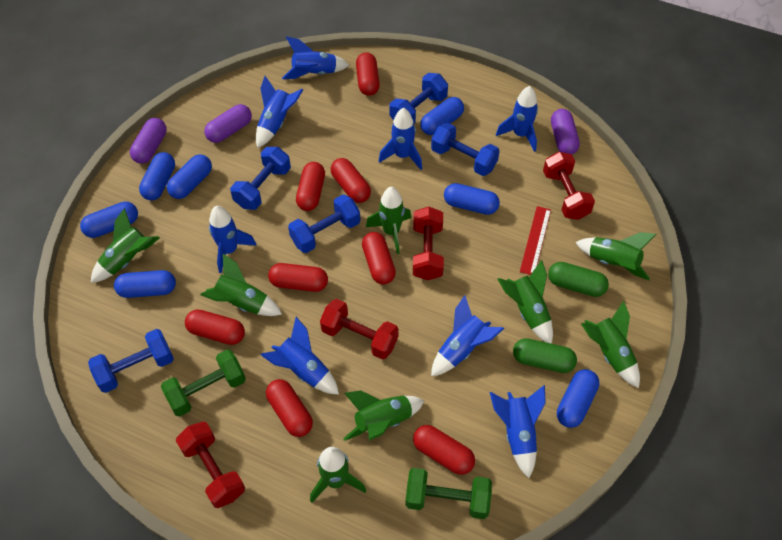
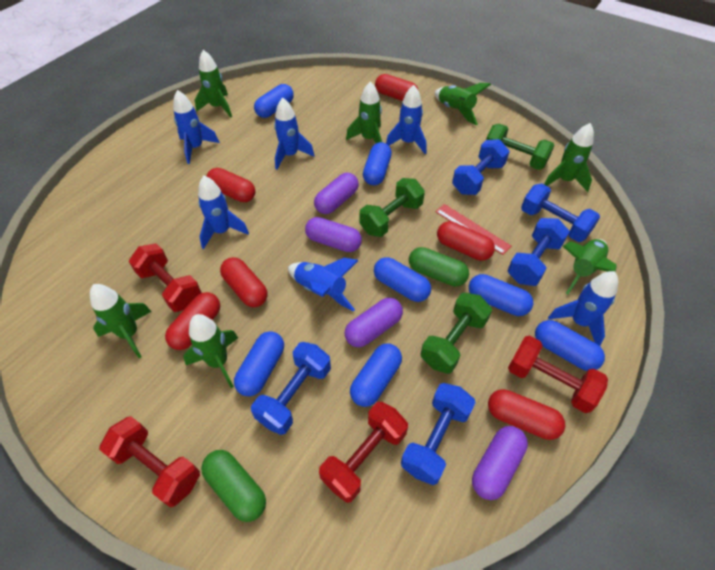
blue rocket: 8 -> 6
green dumbbell: 2 -> 3
green rocket: 8 -> 7
purple capsule: 3 -> 4
red capsule: 8 -> 6

